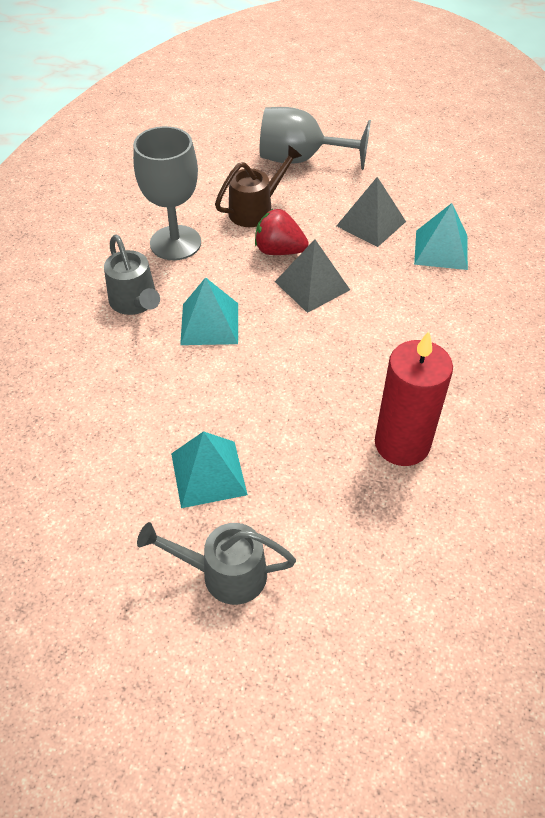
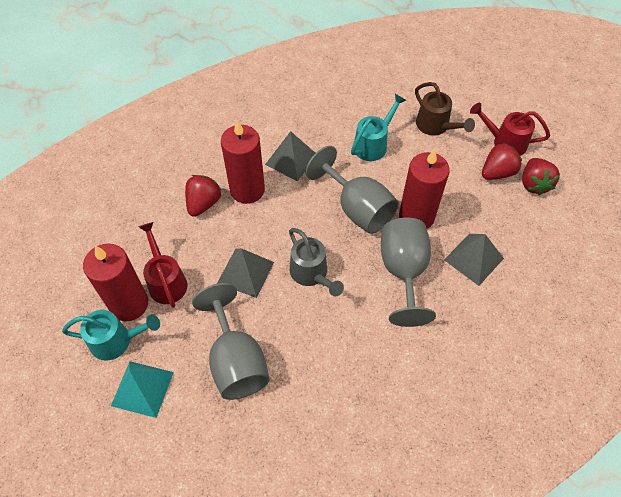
grey goblet: 2 -> 3
grey pyramid: 2 -> 3
grey watering can: 2 -> 1
red candle: 1 -> 3
red strawberry: 1 -> 3
red watering can: 0 -> 2
turquoise pyramid: 3 -> 1
turquoise watering can: 0 -> 2

